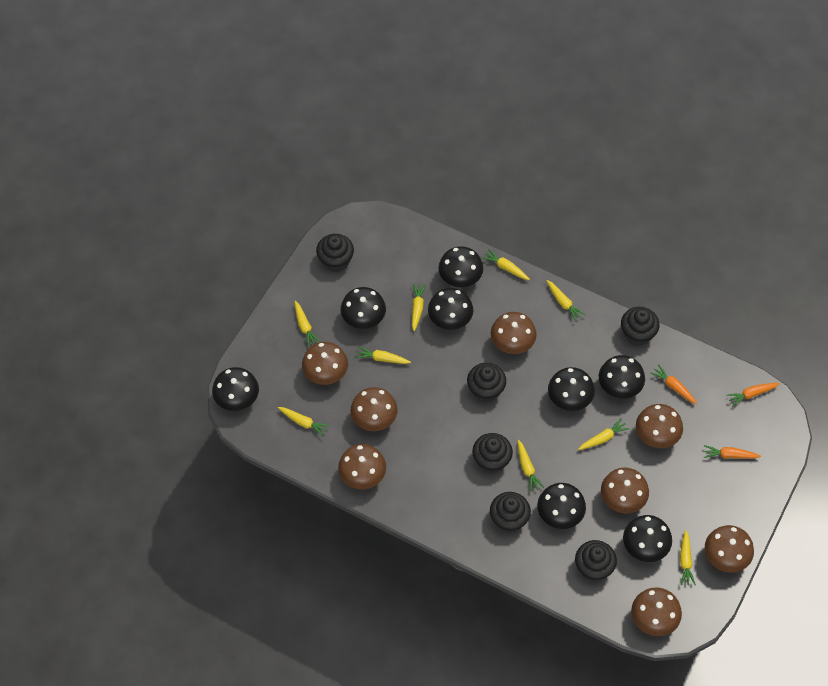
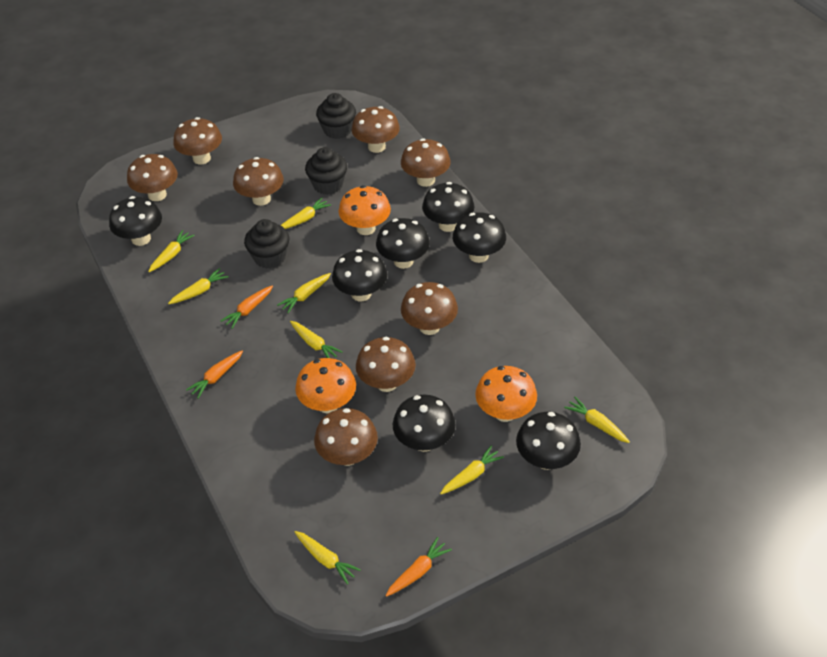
black cupcake: 6 -> 3
black mushroom: 8 -> 7
orange mushroom: 0 -> 3
yellow carrot: 9 -> 8

